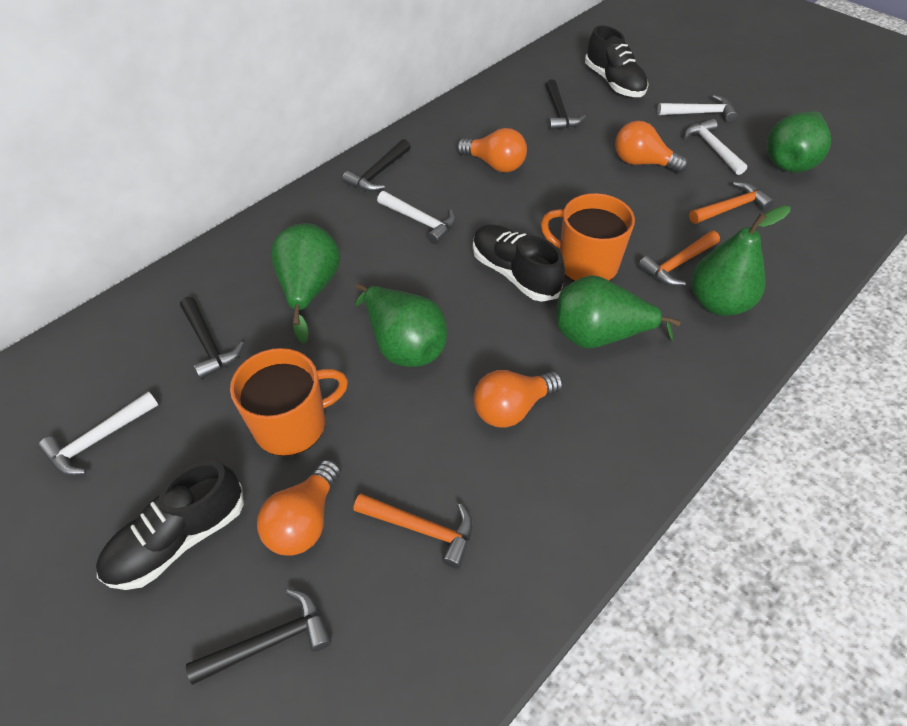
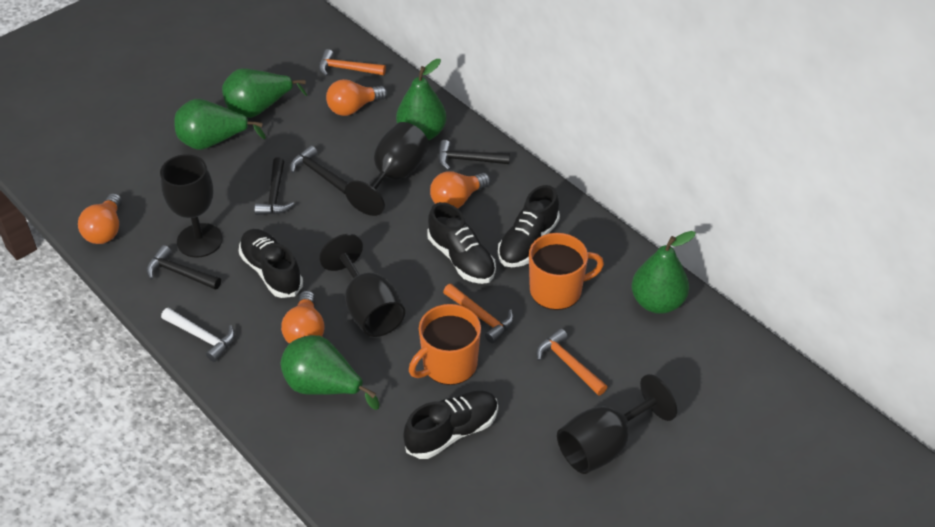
black goblet: 0 -> 4
black shoe: 3 -> 4
white hammer: 4 -> 1

